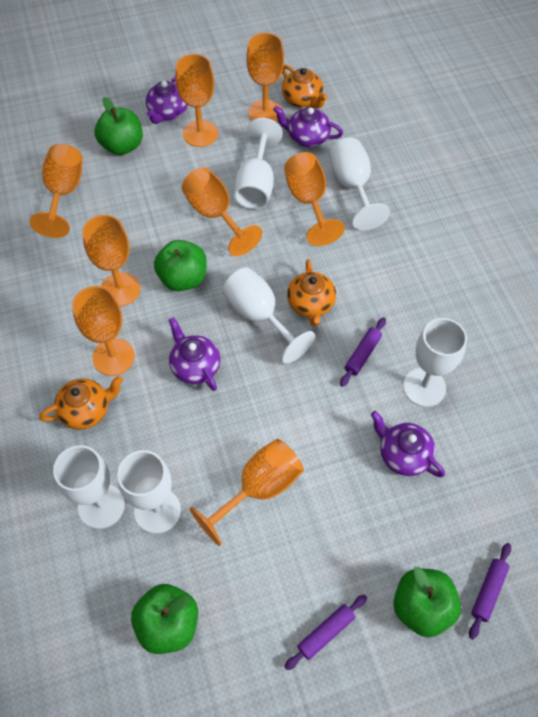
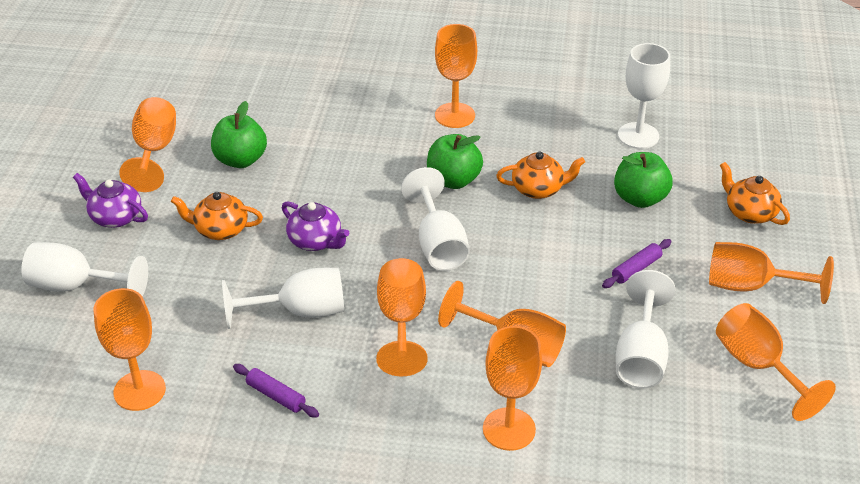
green apple: 4 -> 3
purple rolling pin: 3 -> 2
purple teapot: 4 -> 2
white goblet: 6 -> 5

